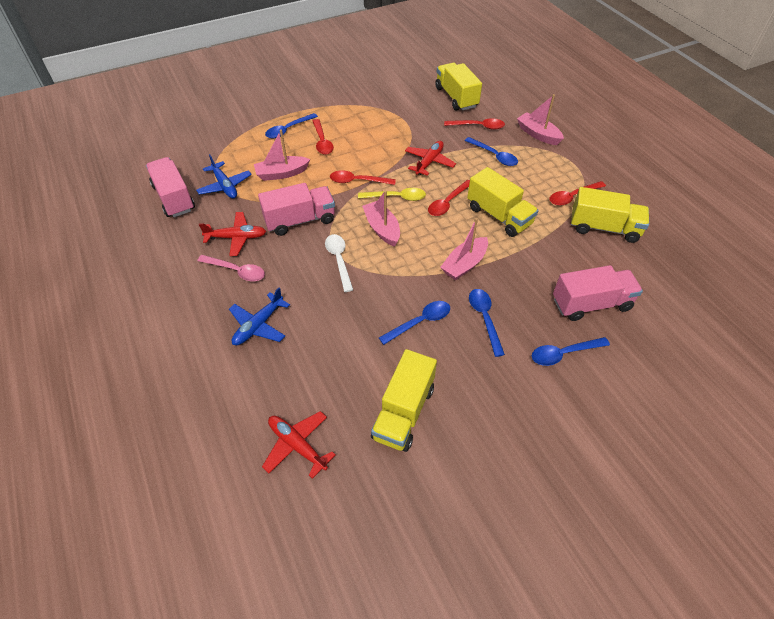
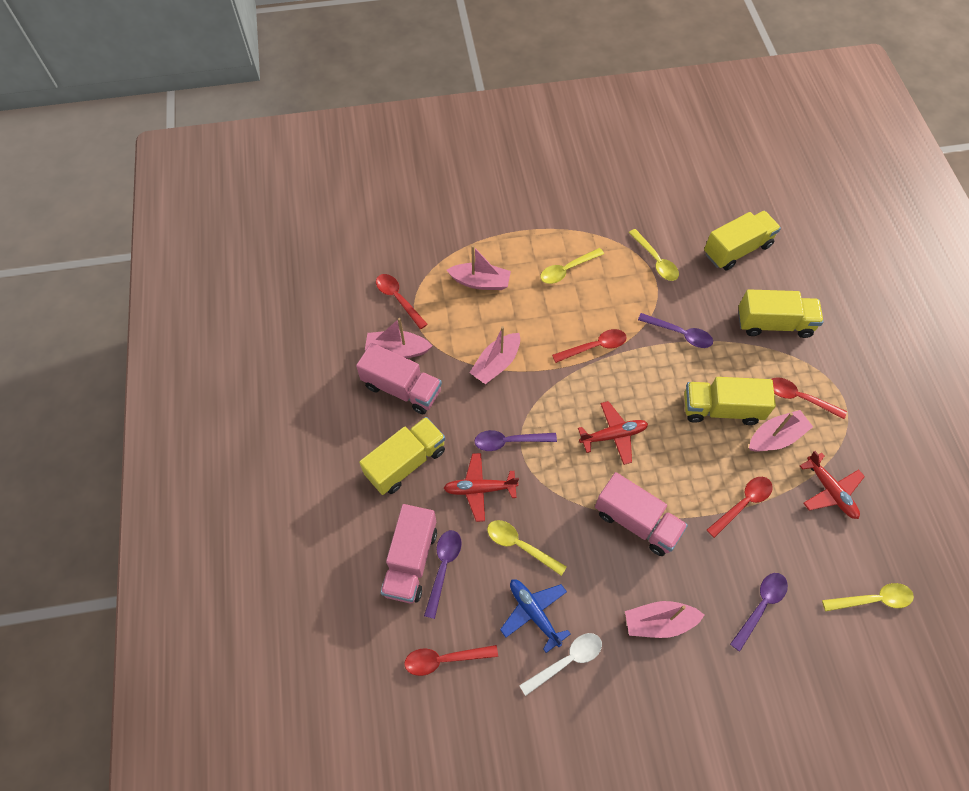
blue plane: 2 -> 1
blue spoon: 5 -> 0
pink boat: 4 -> 5
pink spoon: 1 -> 0
purple spoon: 0 -> 4
yellow spoon: 1 -> 4

